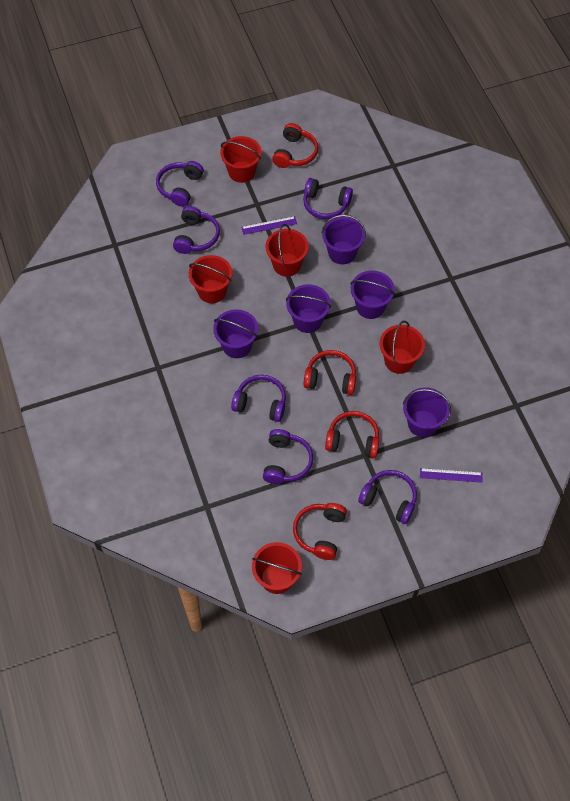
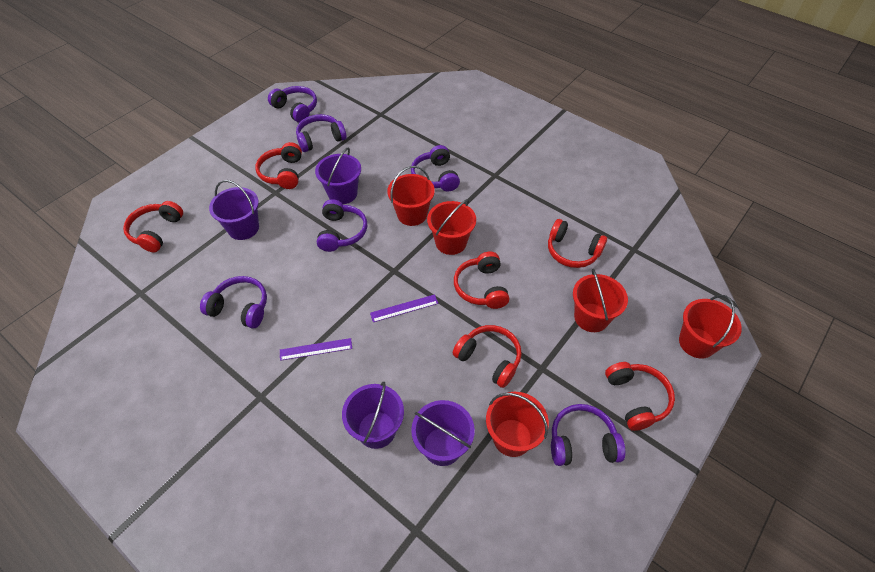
purple bucket: 5 -> 4
red headphones: 4 -> 6

